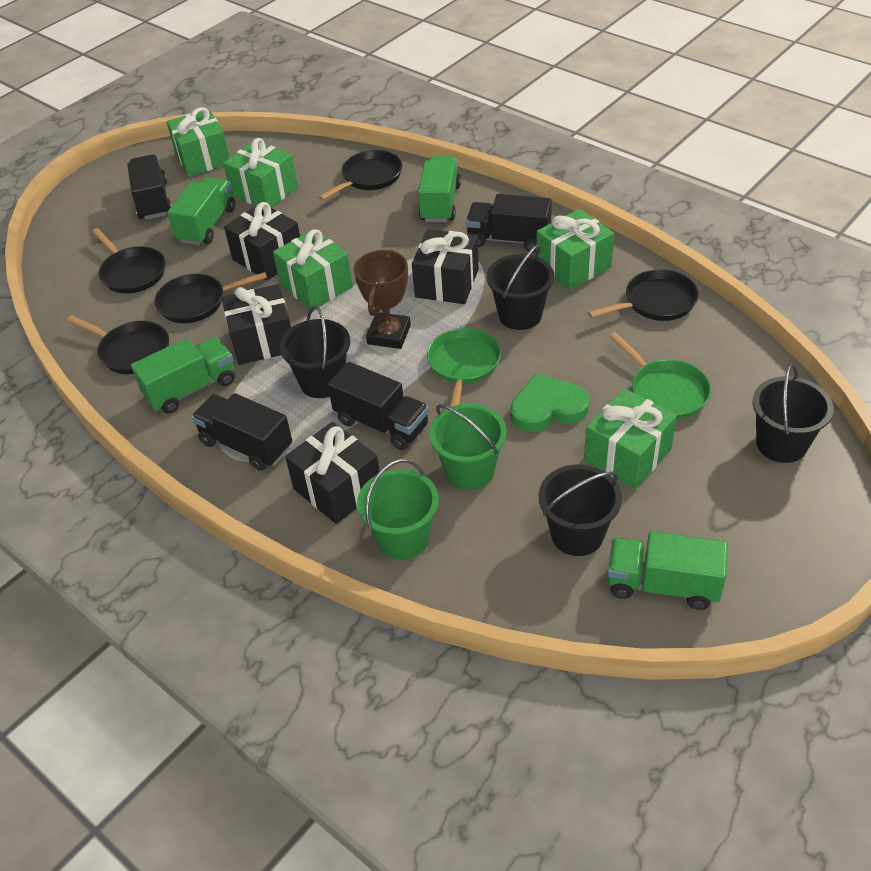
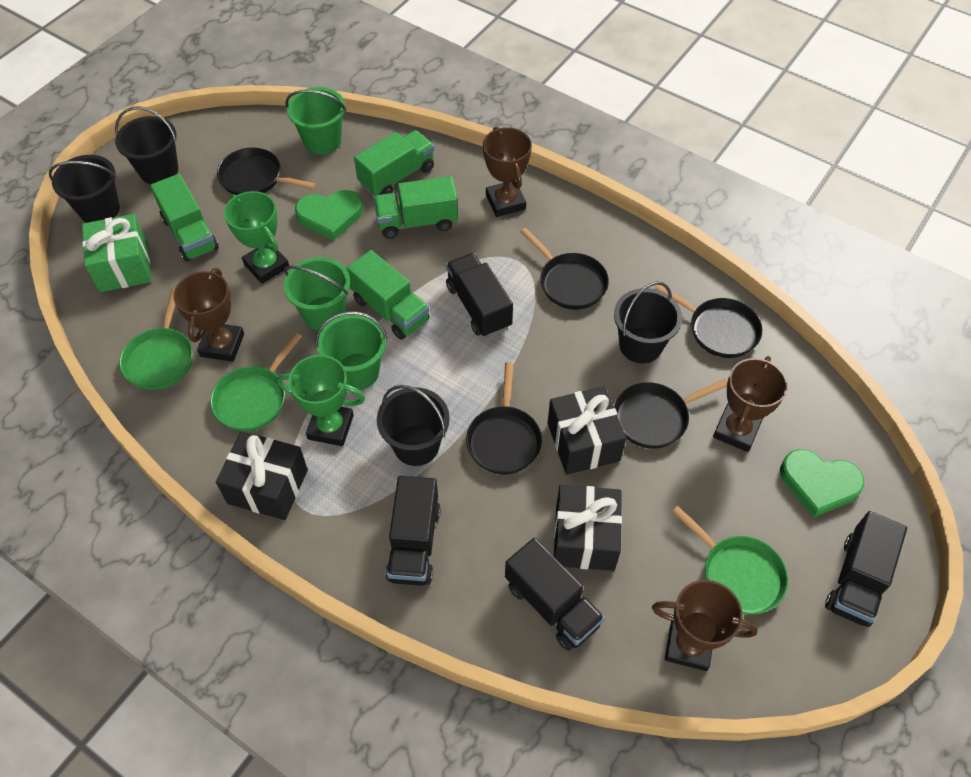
black gift: 4 -> 3
brown trophy: 1 -> 4
green bucket: 2 -> 3
green gift: 5 -> 1
green heart: 1 -> 2
green pan: 2 -> 3
green trophy: 0 -> 2

